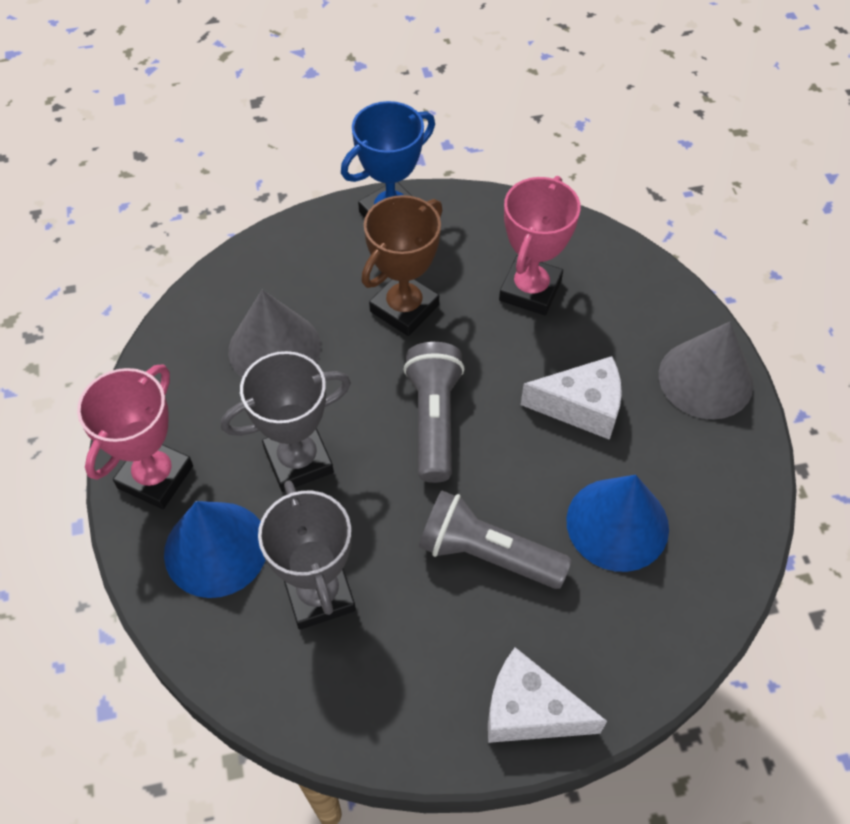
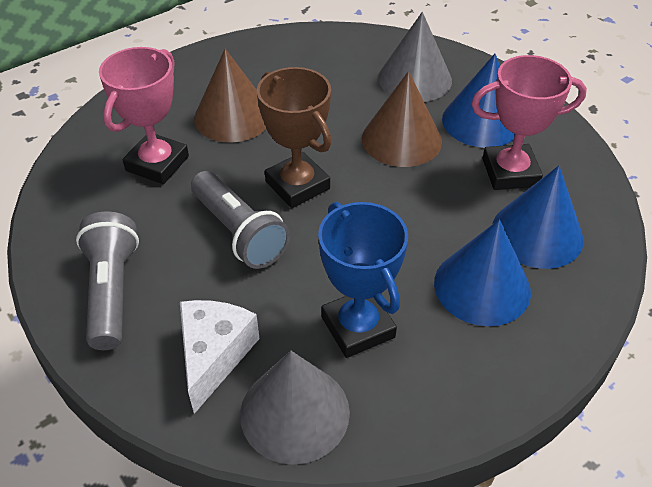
blue cone: 2 -> 3
brown cone: 0 -> 2
grey trophy: 2 -> 0
white cheese: 2 -> 1

